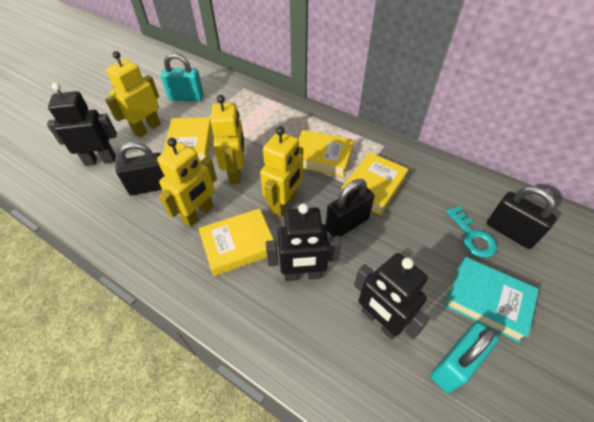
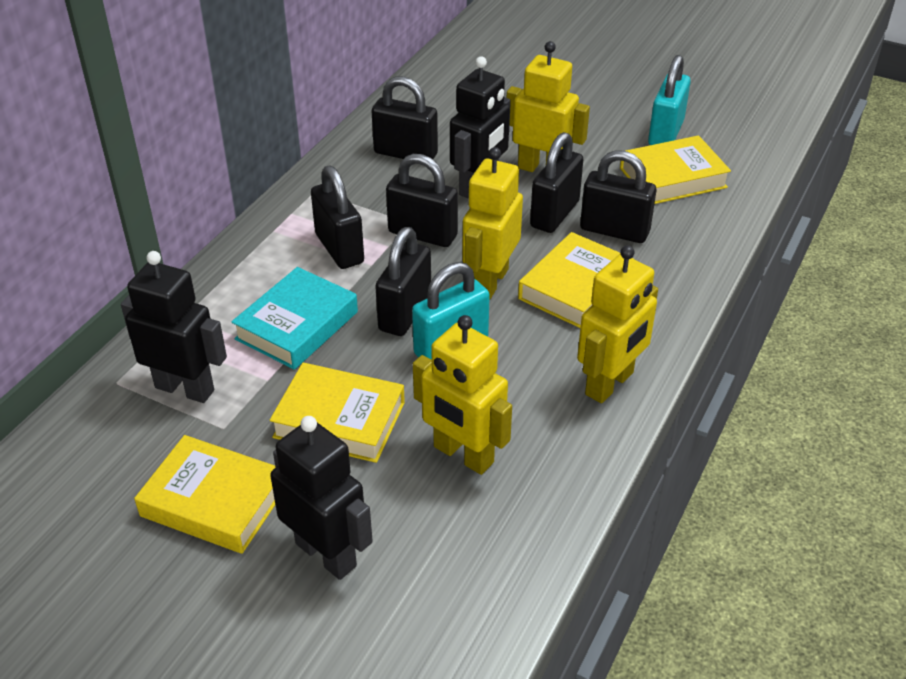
black padlock: 3 -> 6
turquoise key: 1 -> 0

